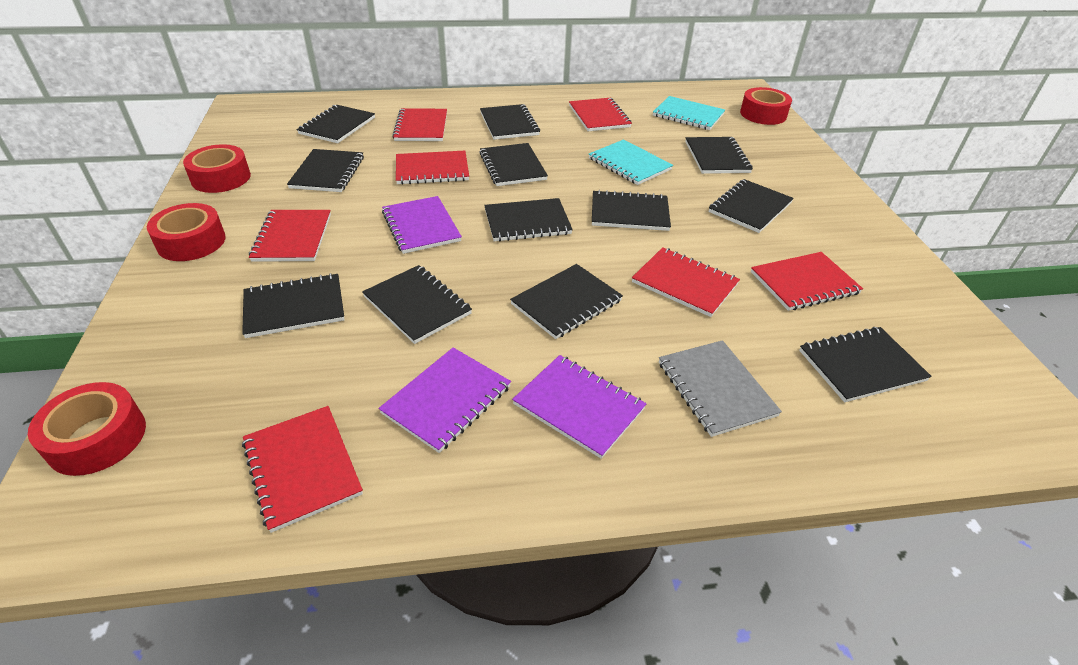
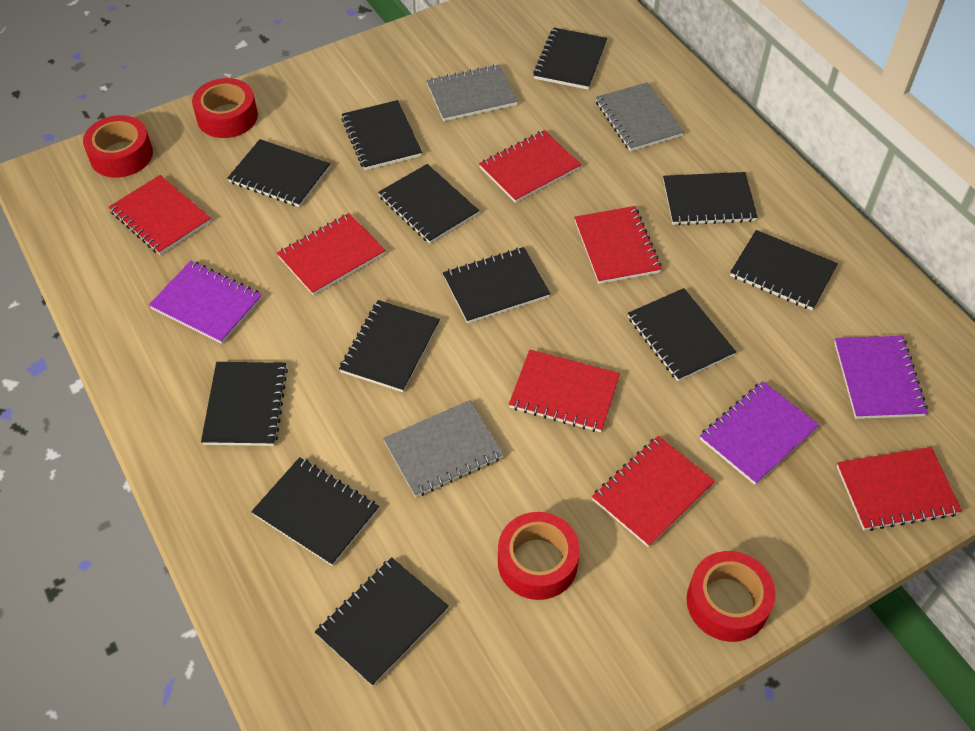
grey notebook: 1 -> 3
turquoise notebook: 2 -> 0

